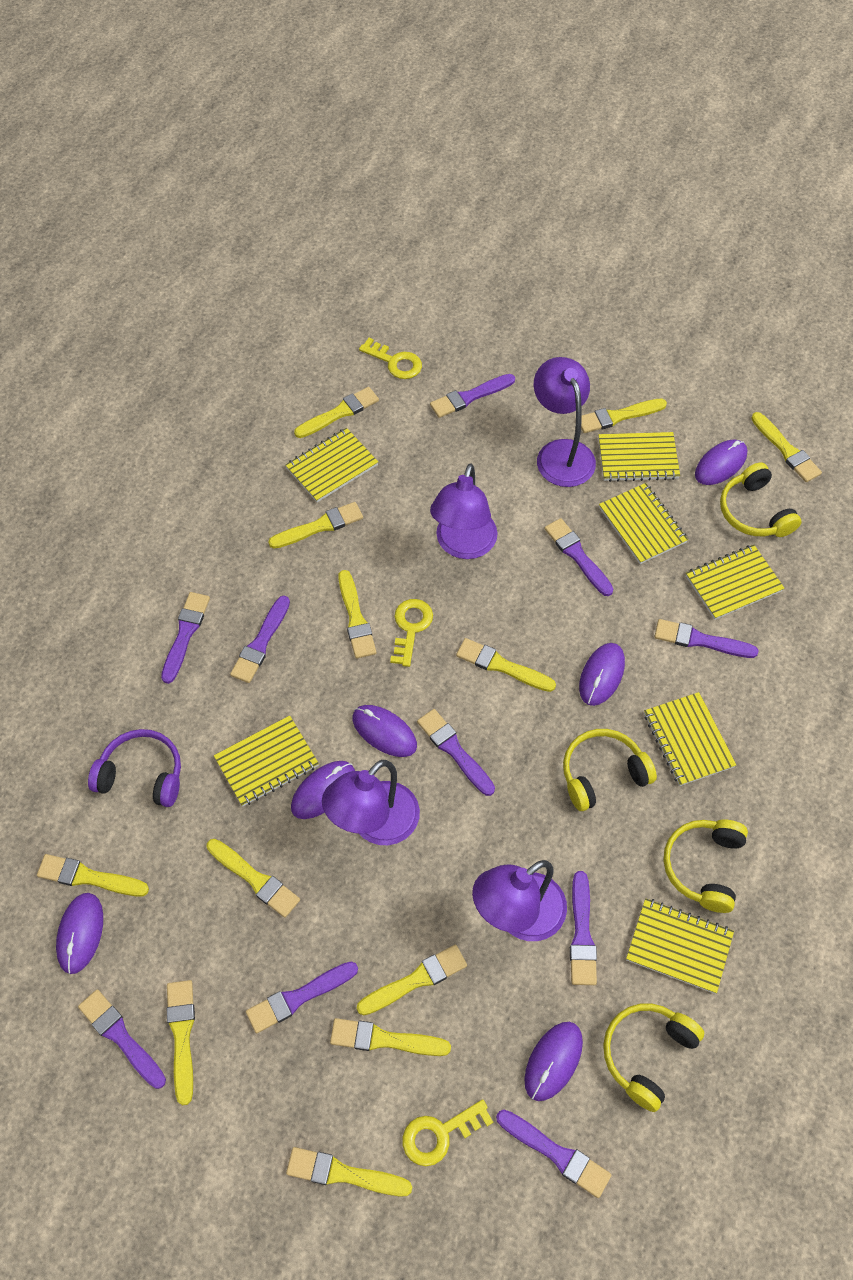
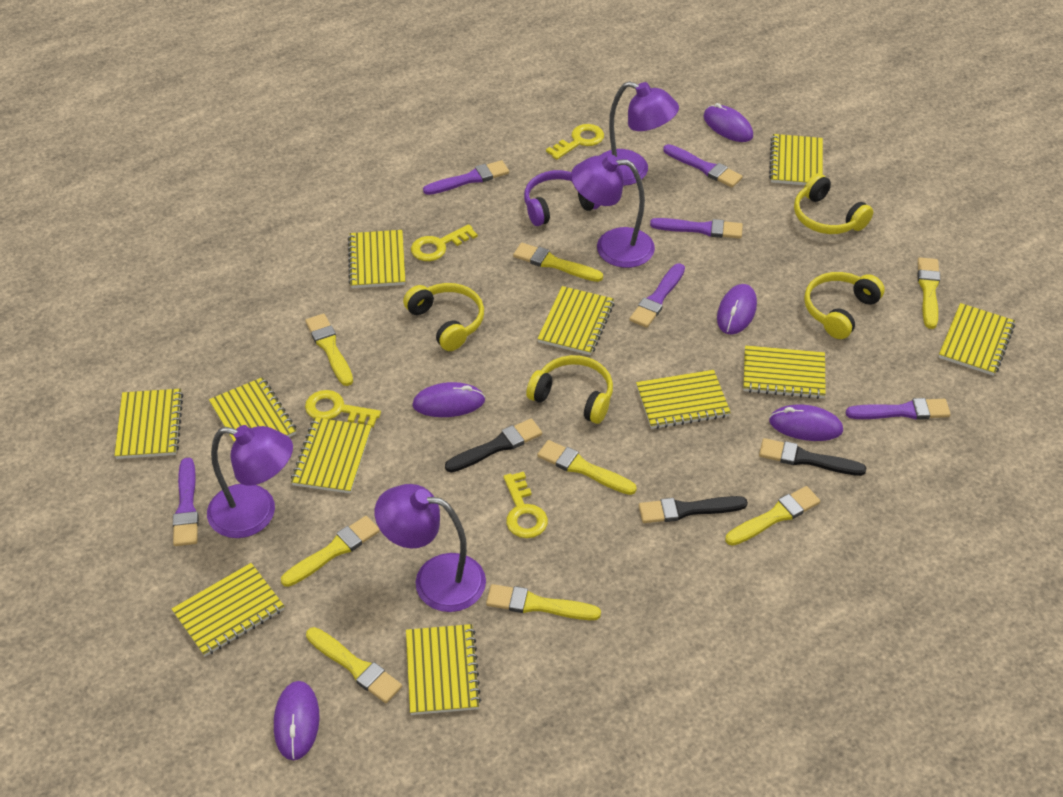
black brush: 0 -> 3
purple brush: 10 -> 6
purple mouse: 6 -> 5
yellow brush: 12 -> 8
yellow key: 3 -> 4
yellow notebook: 7 -> 11

